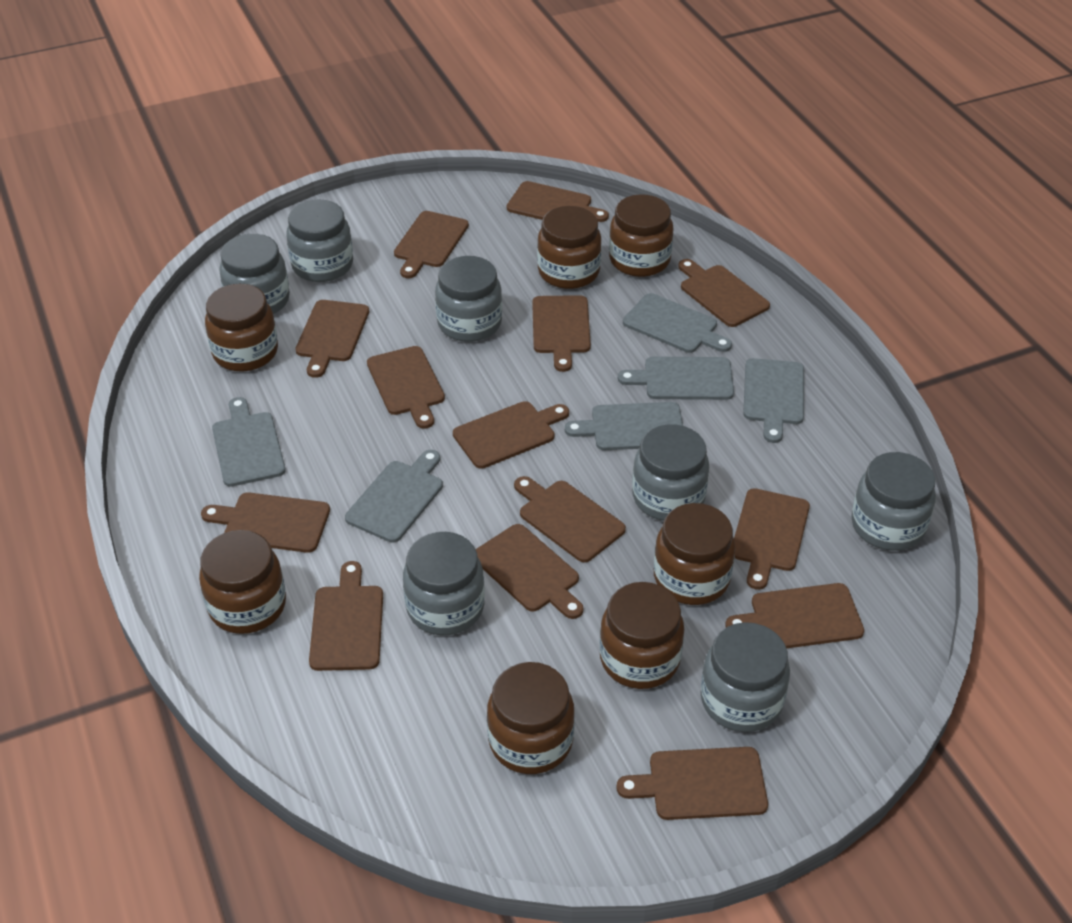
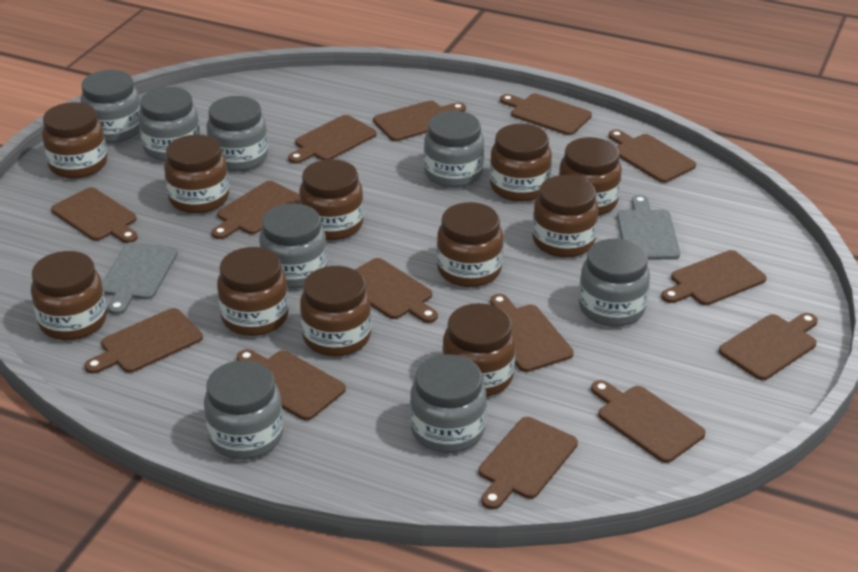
brown jar: 7 -> 11
grey cutting board: 6 -> 2
grey jar: 7 -> 8

